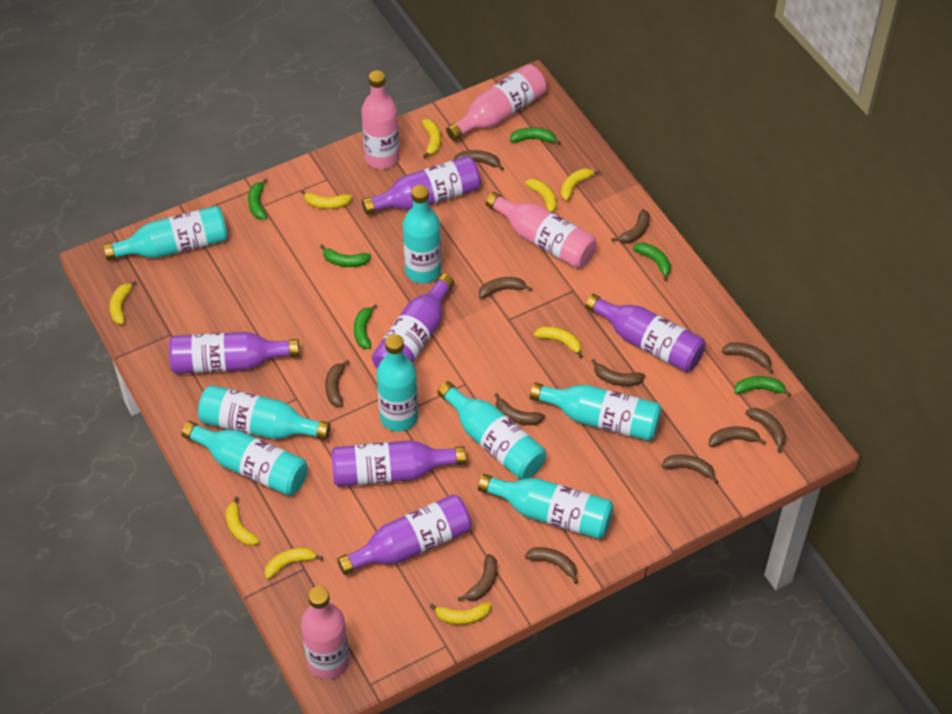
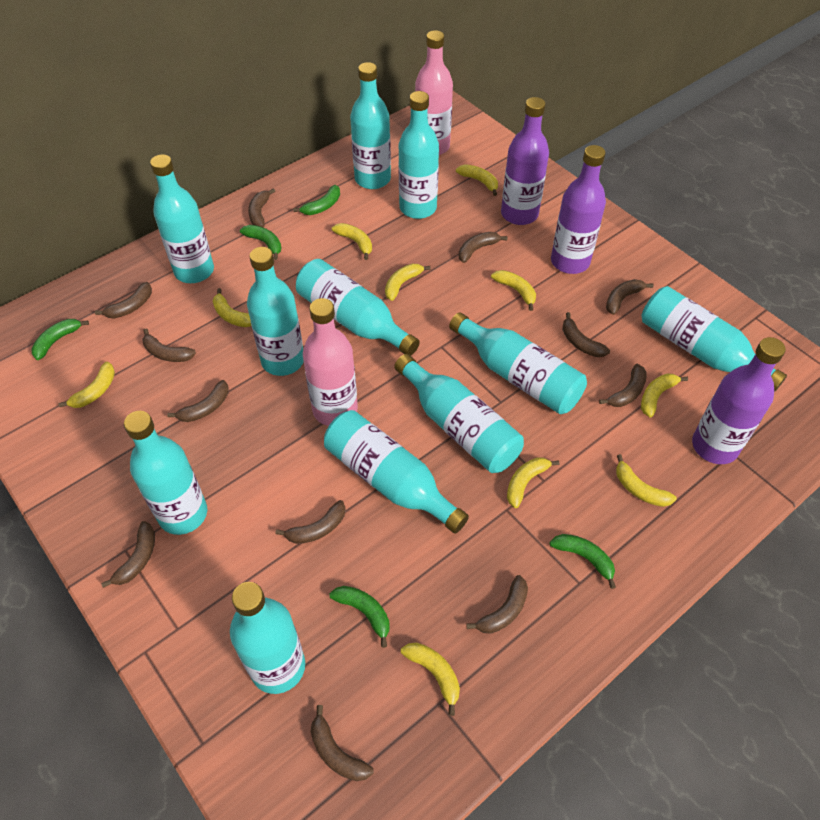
green banana: 6 -> 5
pink bottle: 4 -> 2
purple bottle: 6 -> 3
turquoise bottle: 8 -> 11
yellow banana: 9 -> 10

